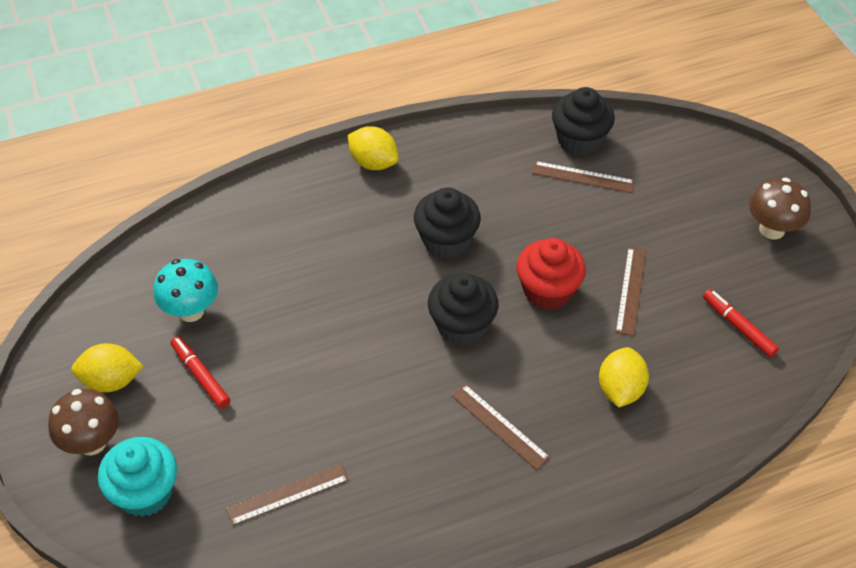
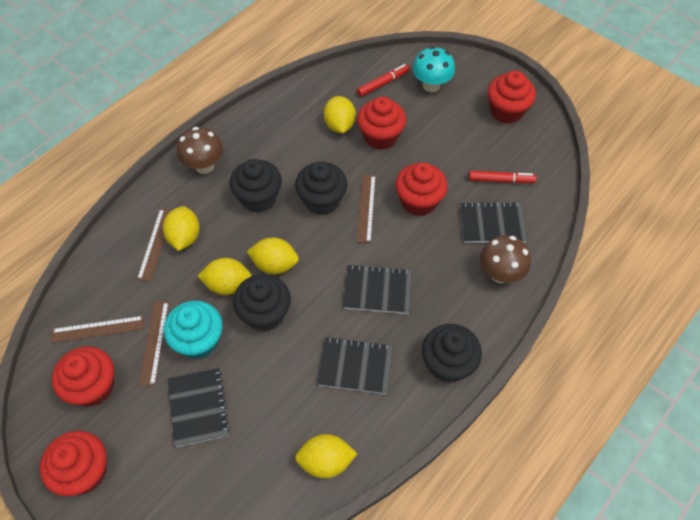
black cupcake: 3 -> 4
black notebook: 0 -> 4
red cupcake: 1 -> 5
yellow lemon: 3 -> 5

